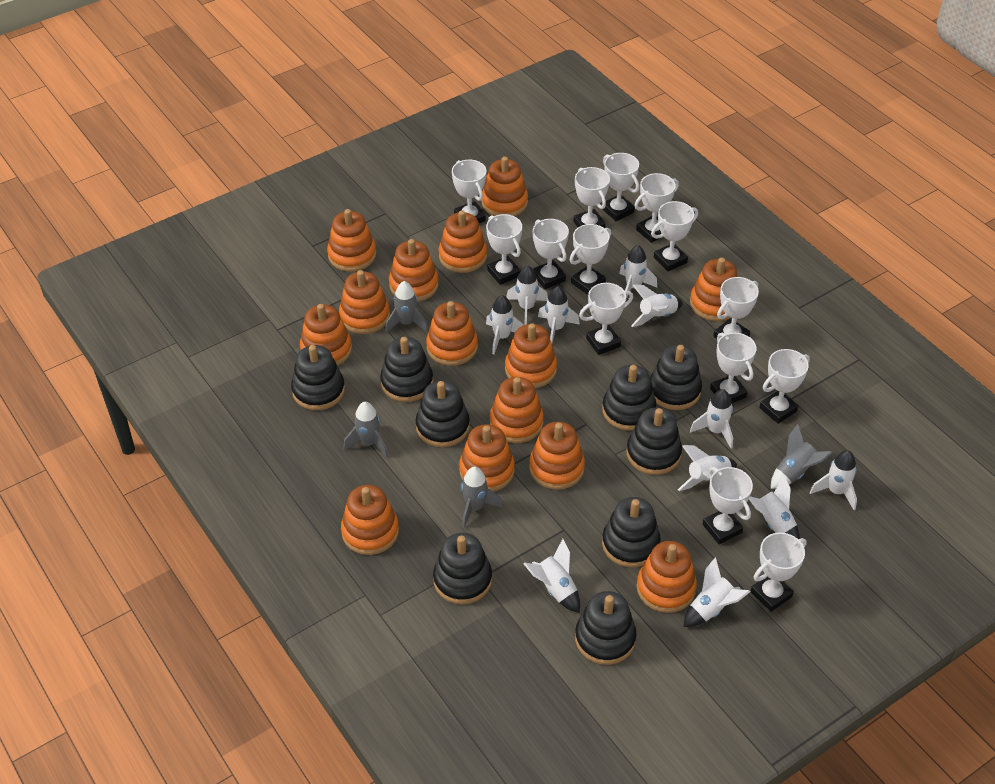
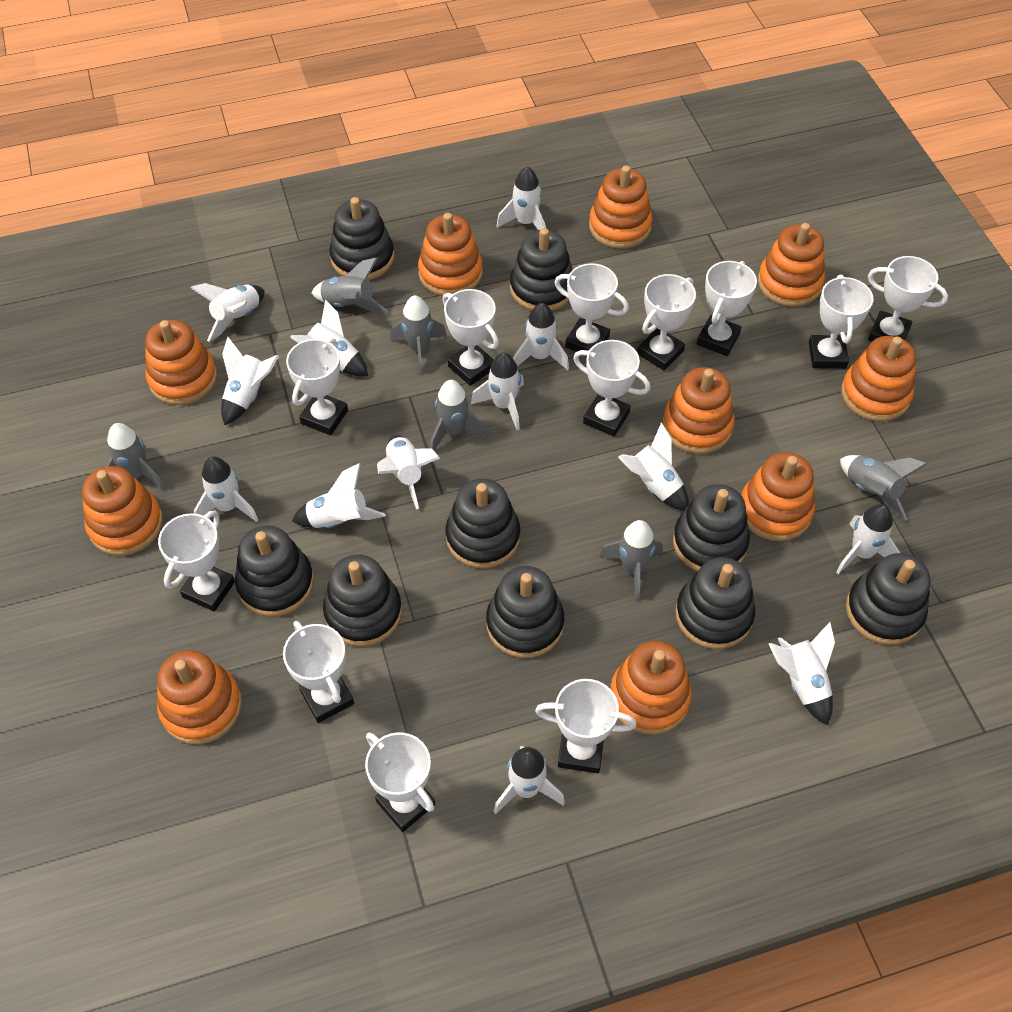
grey rocket: 4 -> 6
orange stacking toy: 14 -> 10
white rocket: 11 -> 13
white trophy: 14 -> 12

